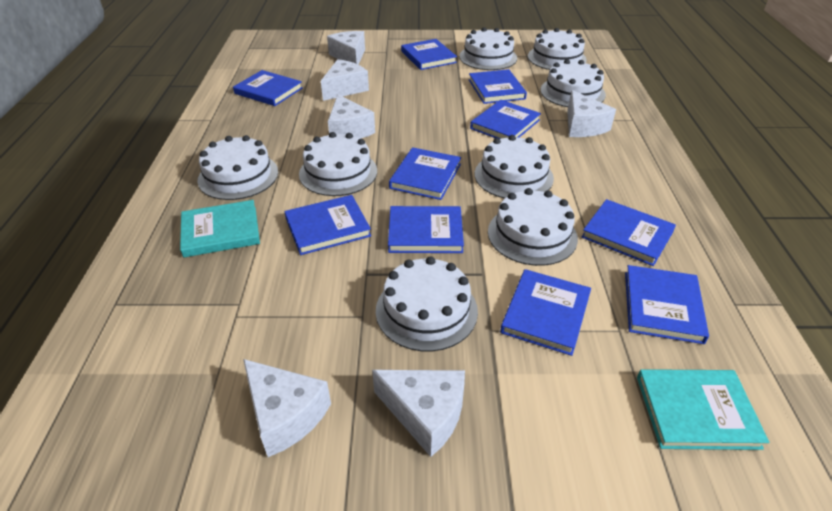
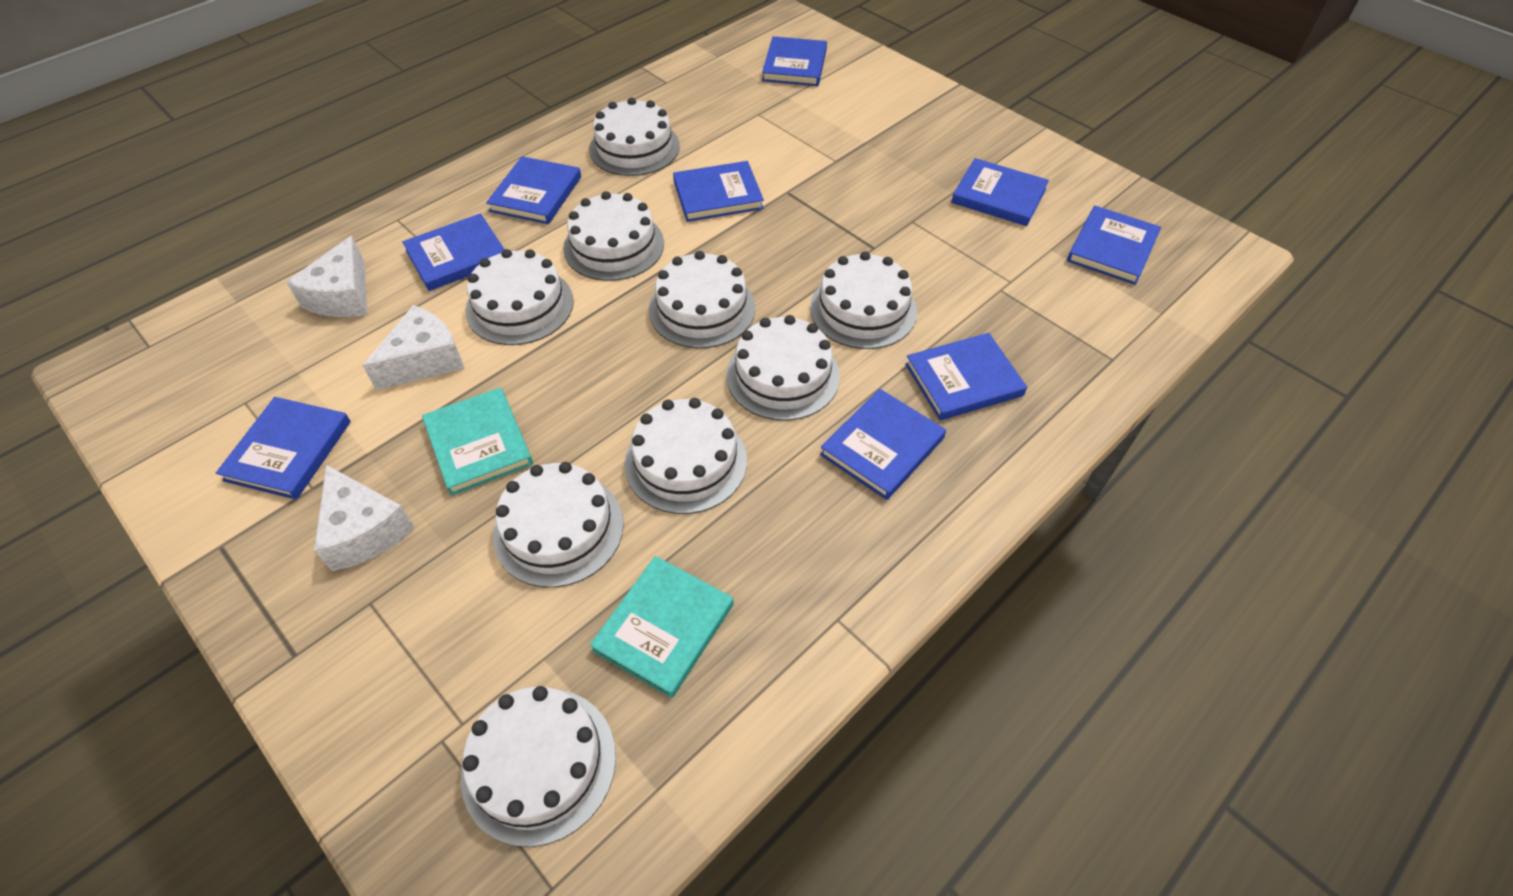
blue book: 10 -> 9
white cake: 8 -> 9
white cheese: 6 -> 3

